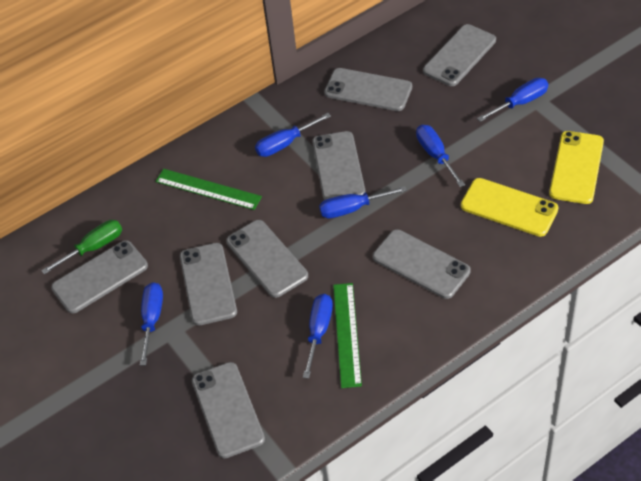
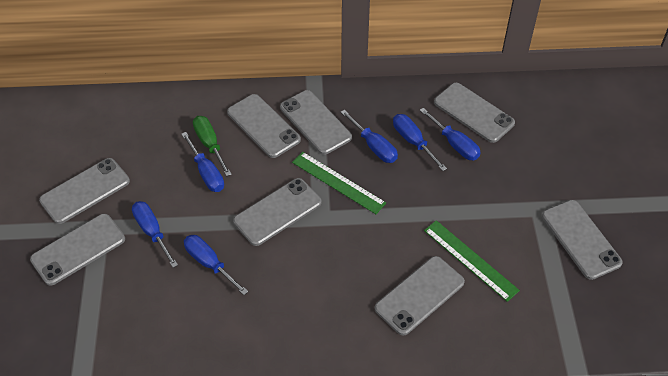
yellow phone: 2 -> 0

